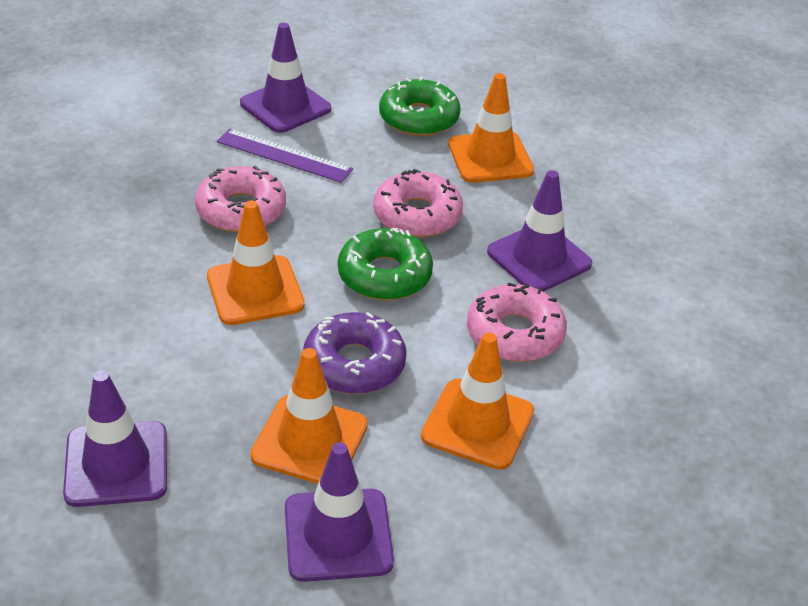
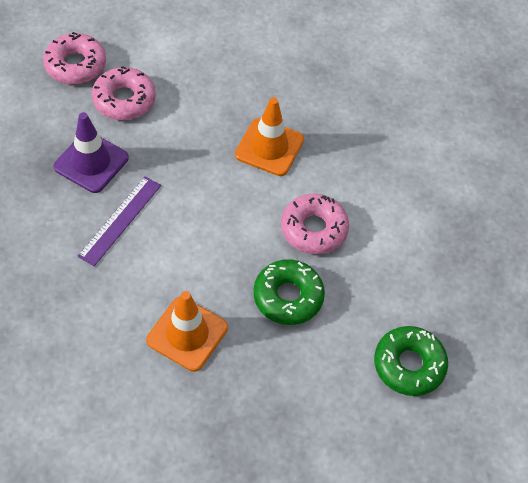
orange traffic cone: 4 -> 2
purple donut: 1 -> 0
purple traffic cone: 4 -> 1

